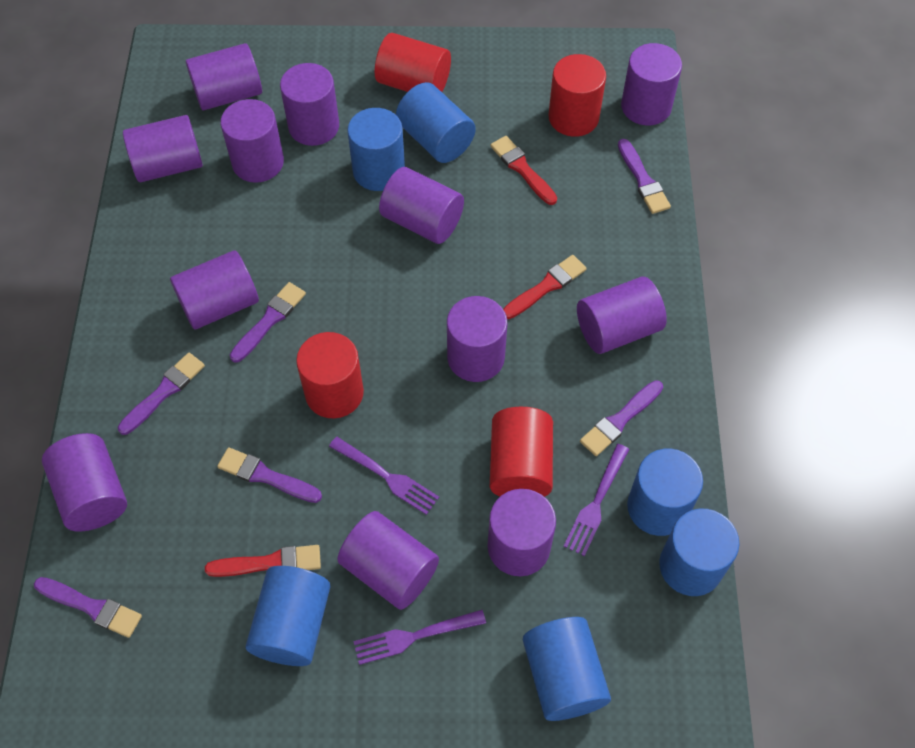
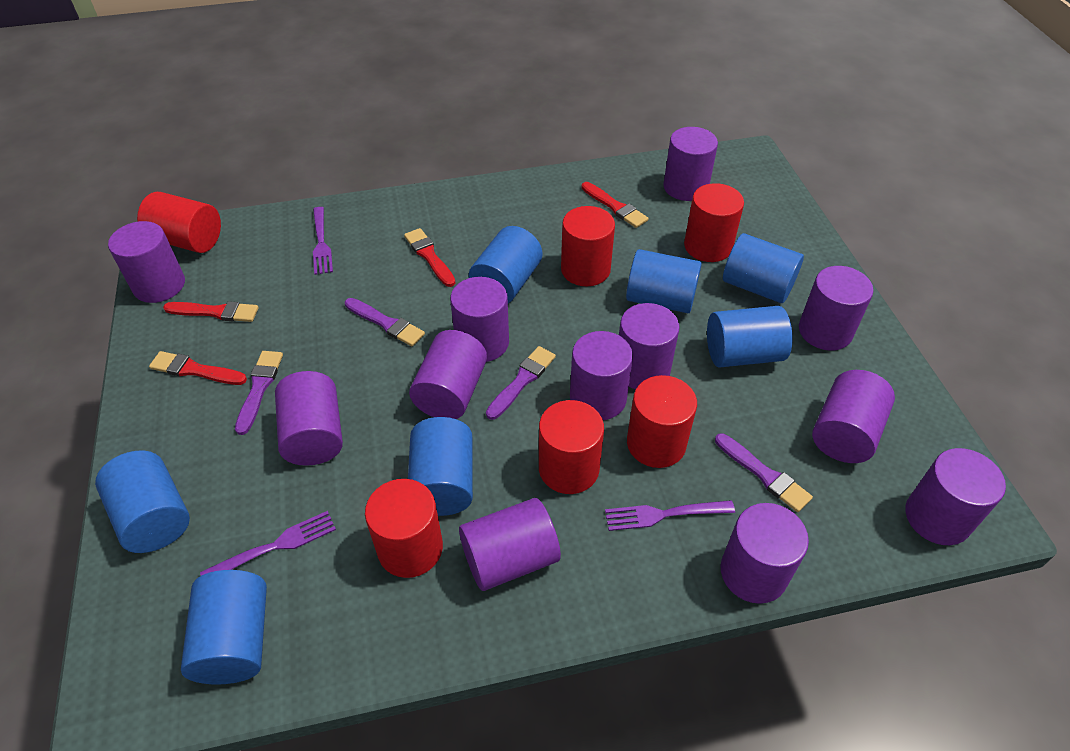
blue cylinder: 6 -> 7
purple brush: 6 -> 4
red brush: 3 -> 4
red cylinder: 4 -> 6

